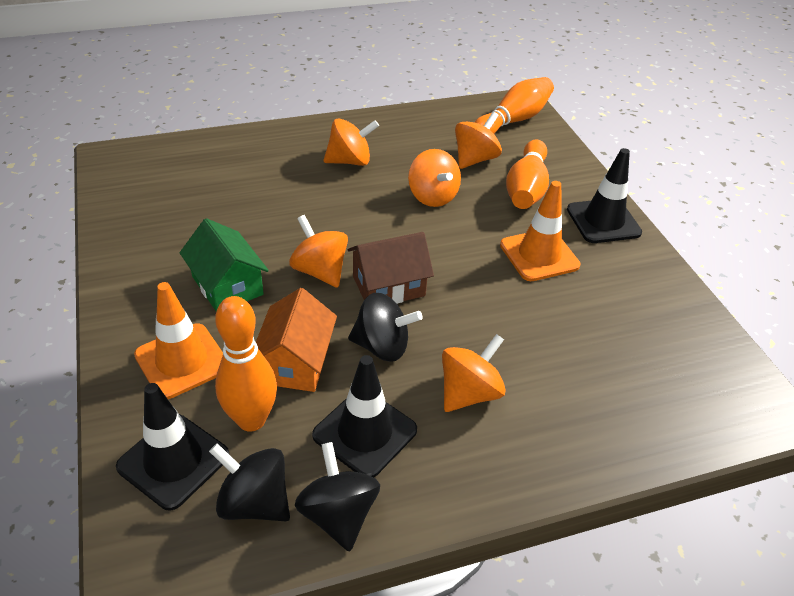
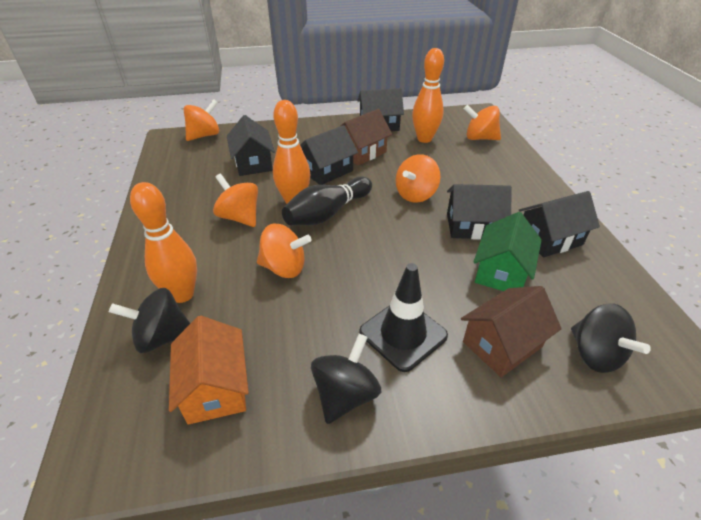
black bowling pin: 0 -> 1
black house: 0 -> 5
black traffic cone: 3 -> 1
brown house: 1 -> 2
orange traffic cone: 2 -> 0

